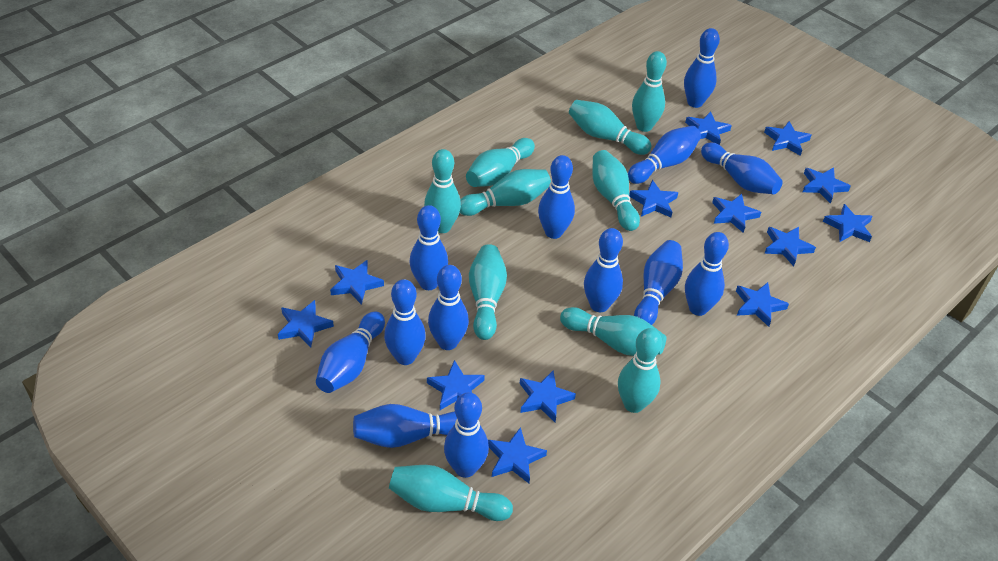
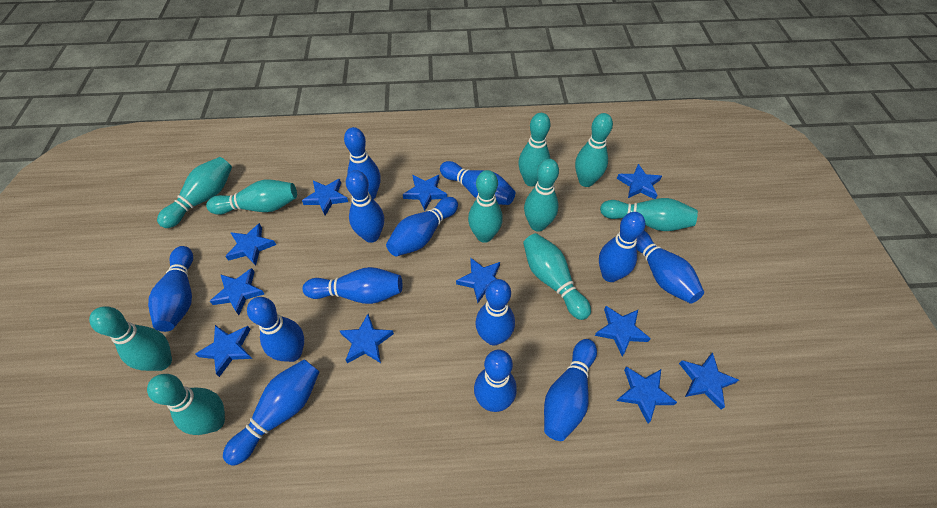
blue star: 13 -> 11

